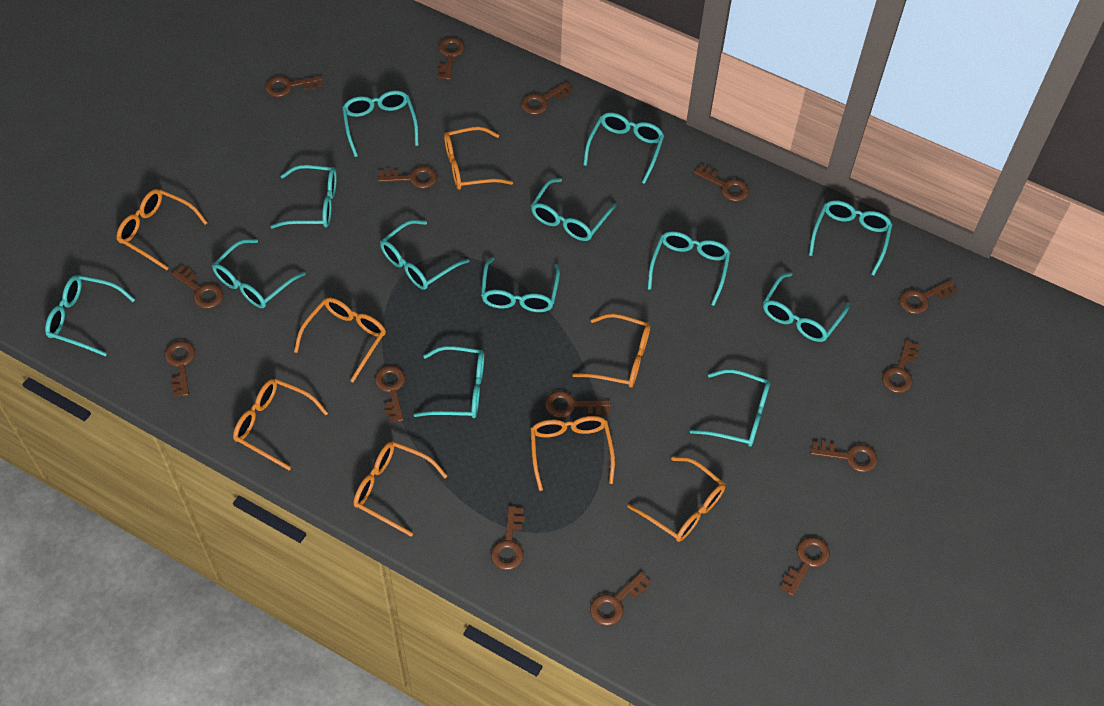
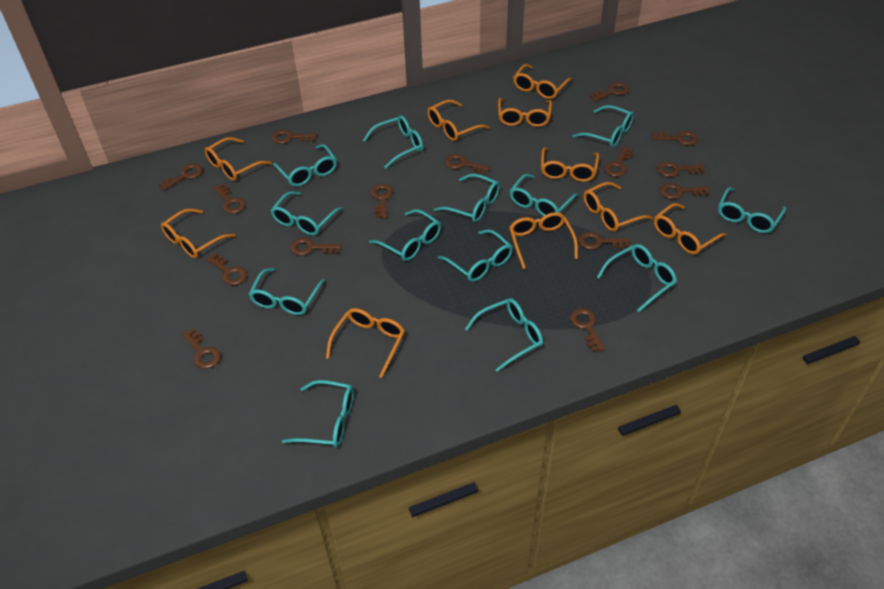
orange glasses: 8 -> 10

